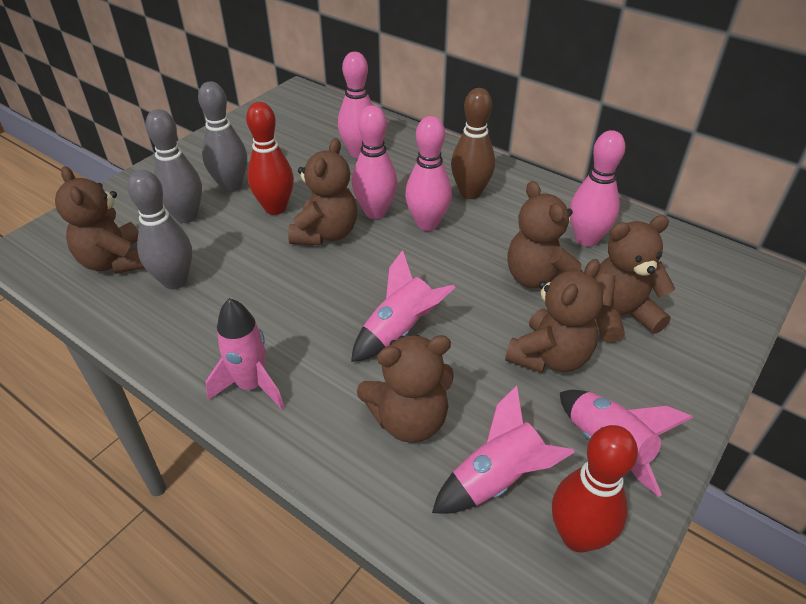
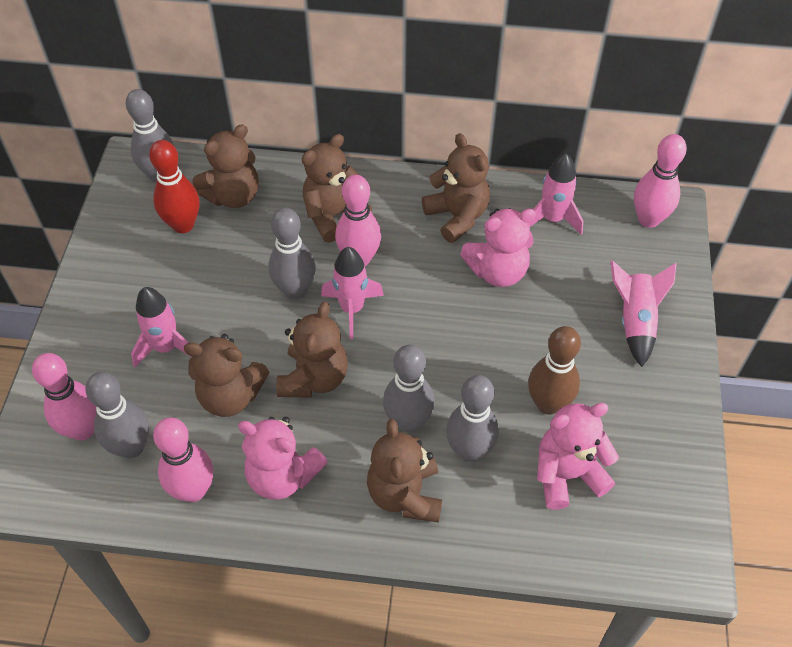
grey bowling pin: 3 -> 5
pink teddy bear: 0 -> 3
red bowling pin: 2 -> 1

